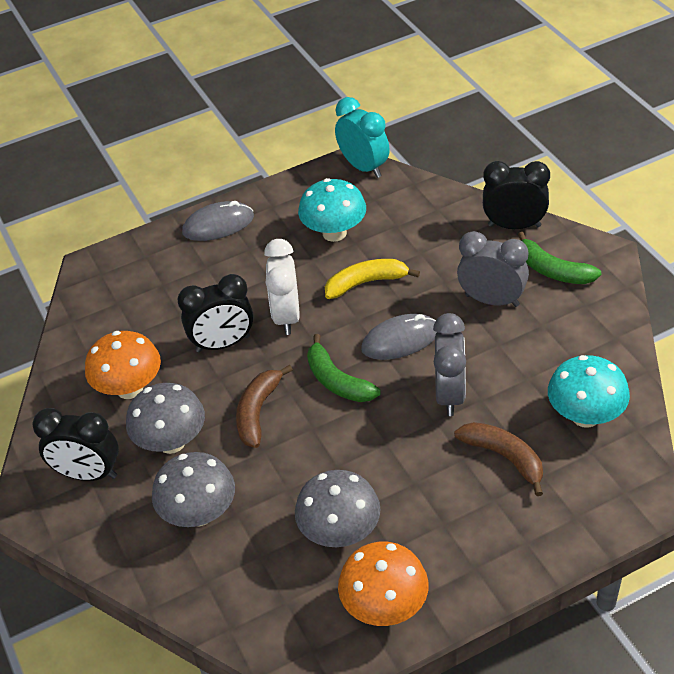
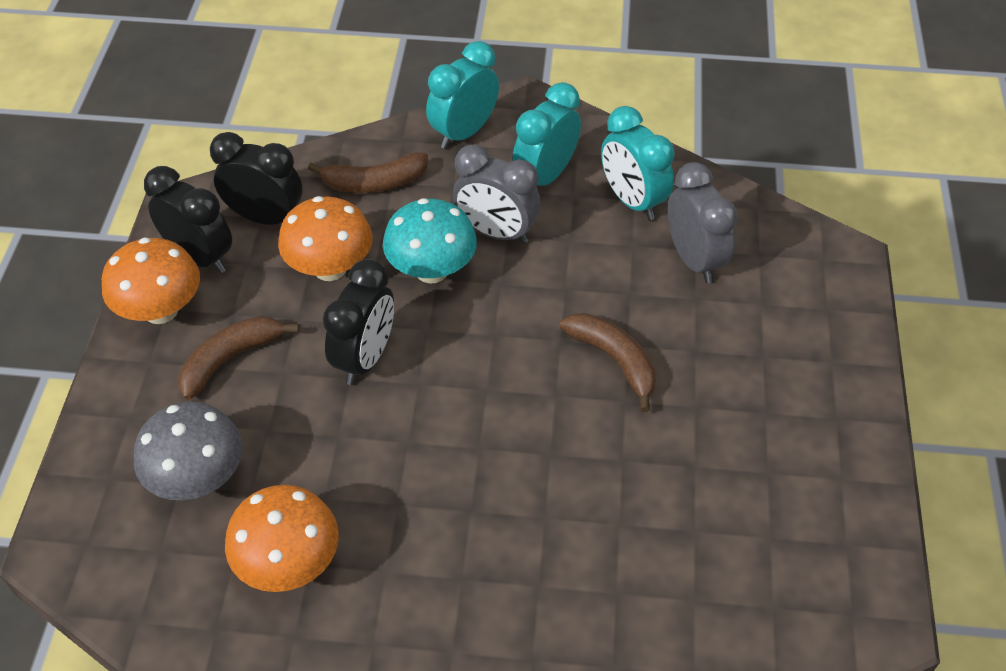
brown banana: 2 -> 3
green banana: 2 -> 0
grey mouse: 2 -> 0
grey mushroom: 3 -> 1
orange mushroom: 2 -> 3
turquoise clock: 1 -> 3
turquoise mushroom: 2 -> 1
white clock: 1 -> 0
yellow banana: 1 -> 0

